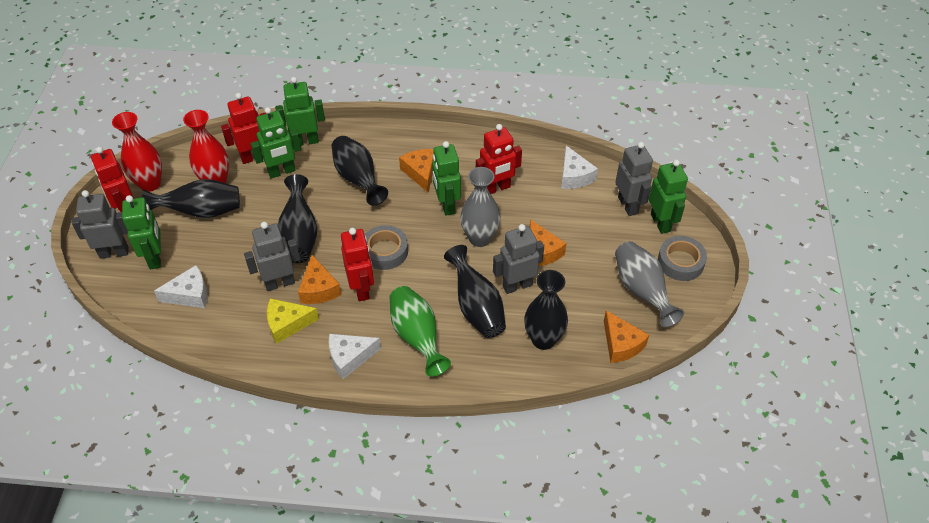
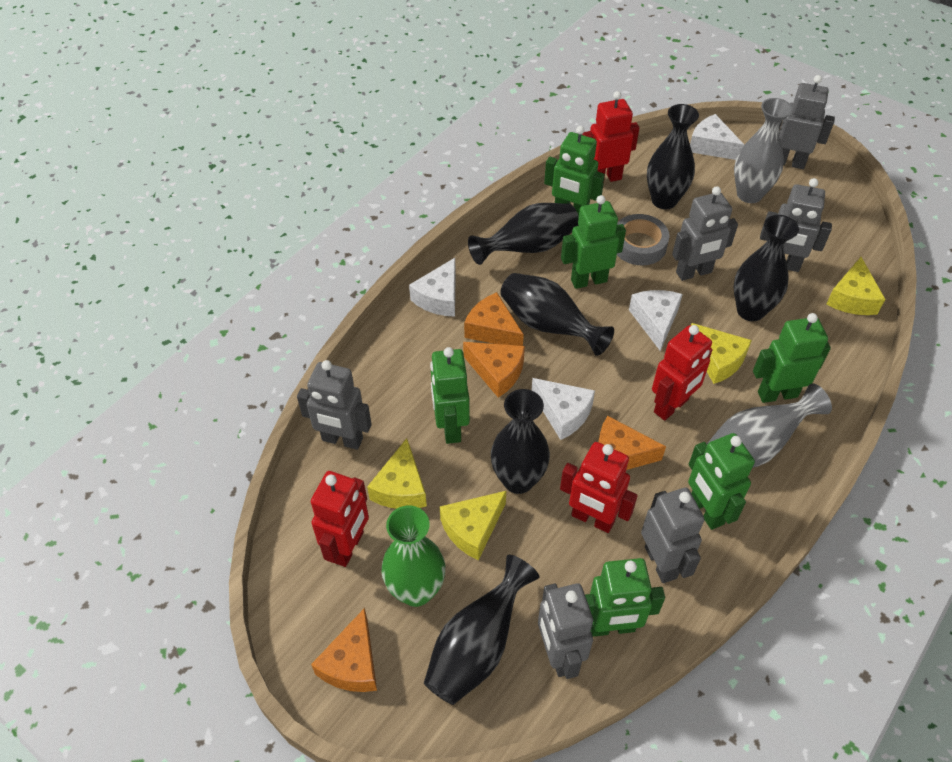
black vase: 5 -> 6
green robot: 5 -> 6
grey robot: 4 -> 6
grey tape: 2 -> 1
red vase: 2 -> 0
white cheese: 3 -> 4
yellow cheese: 1 -> 4

